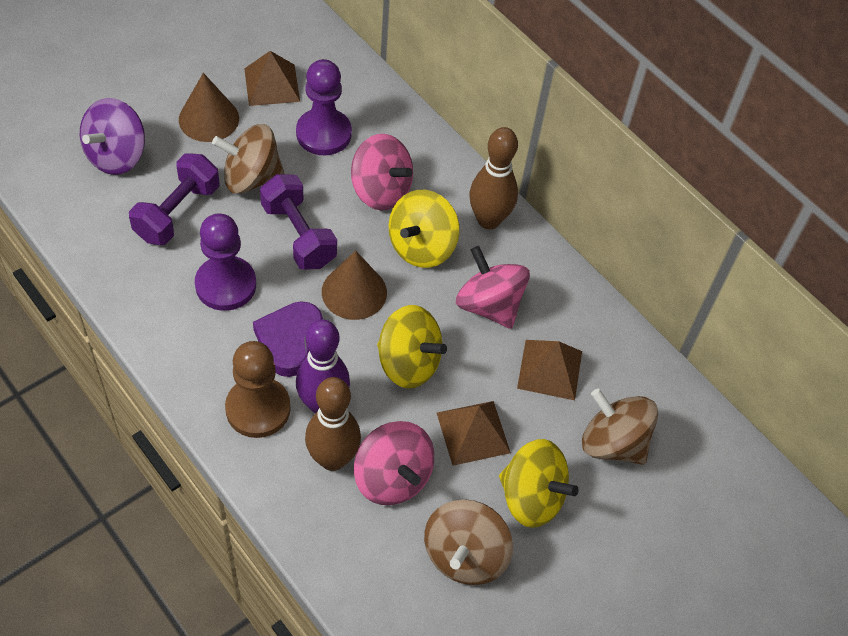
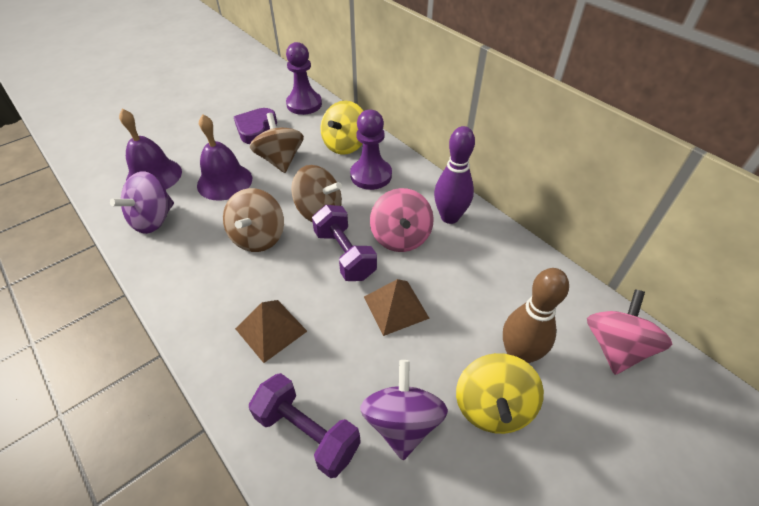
brown bowling pin: 2 -> 1
brown cone: 2 -> 0
brown pawn: 1 -> 0
brown pyramid: 3 -> 2
pink spinning top: 3 -> 2
purple bell: 0 -> 2
purple spinning top: 1 -> 2
yellow spinning top: 3 -> 2

